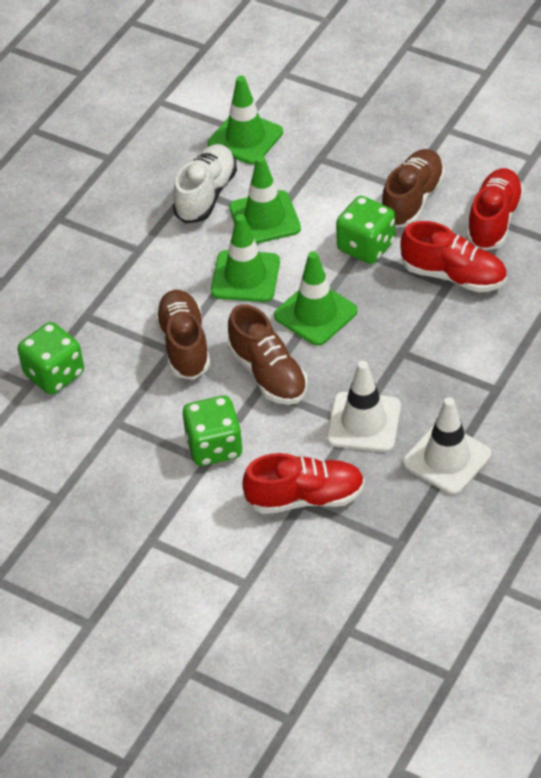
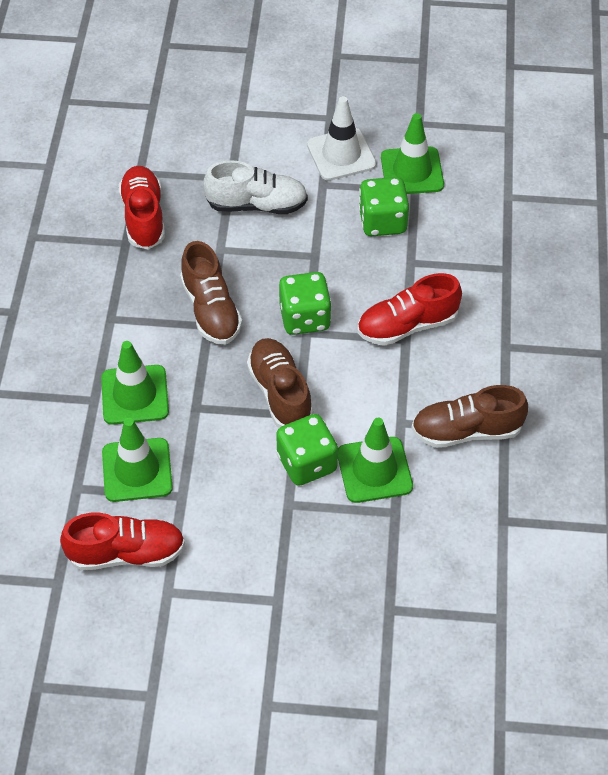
white traffic cone: 2 -> 1

